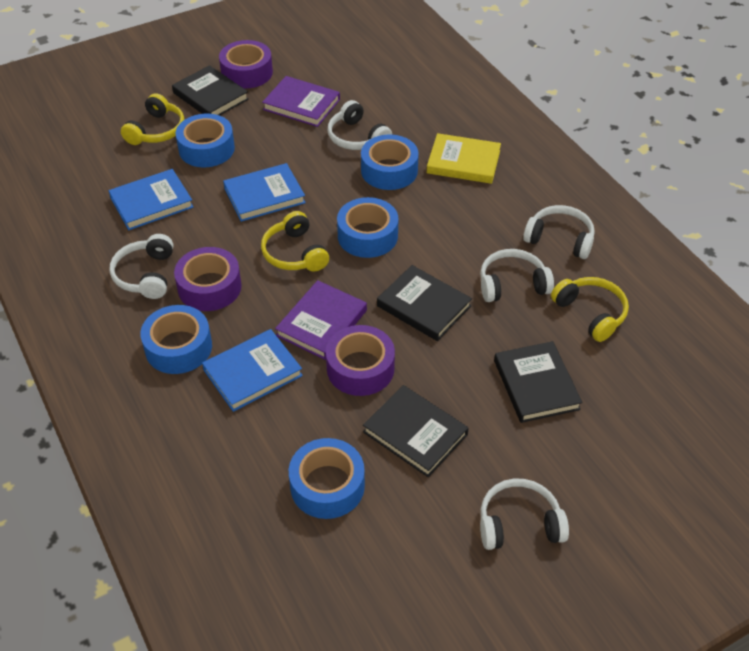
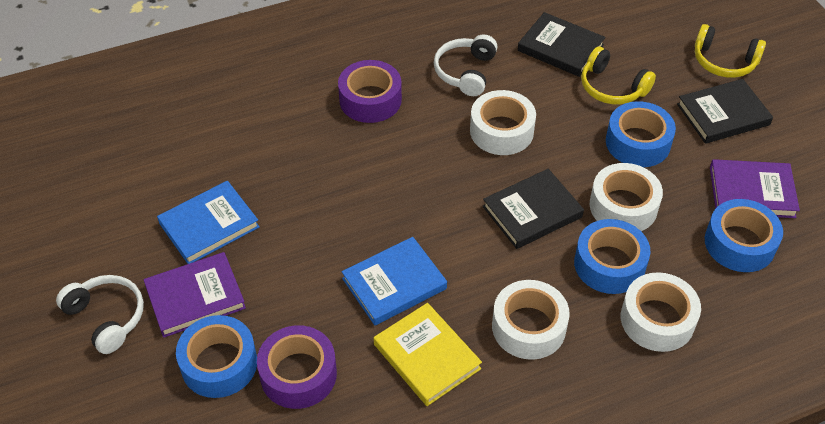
black book: 4 -> 3
blue book: 3 -> 2
blue tape: 5 -> 4
purple tape: 3 -> 2
white headphones: 5 -> 2
white tape: 0 -> 4
yellow headphones: 3 -> 2

